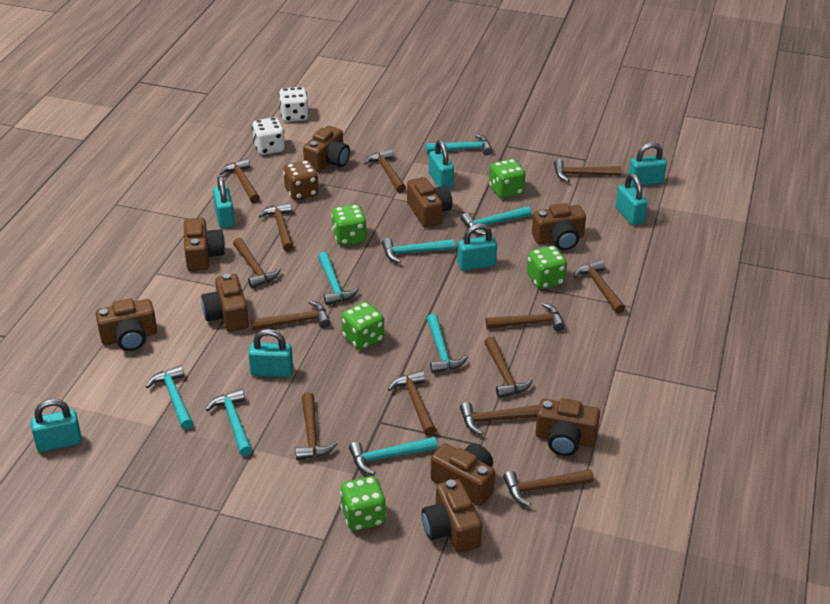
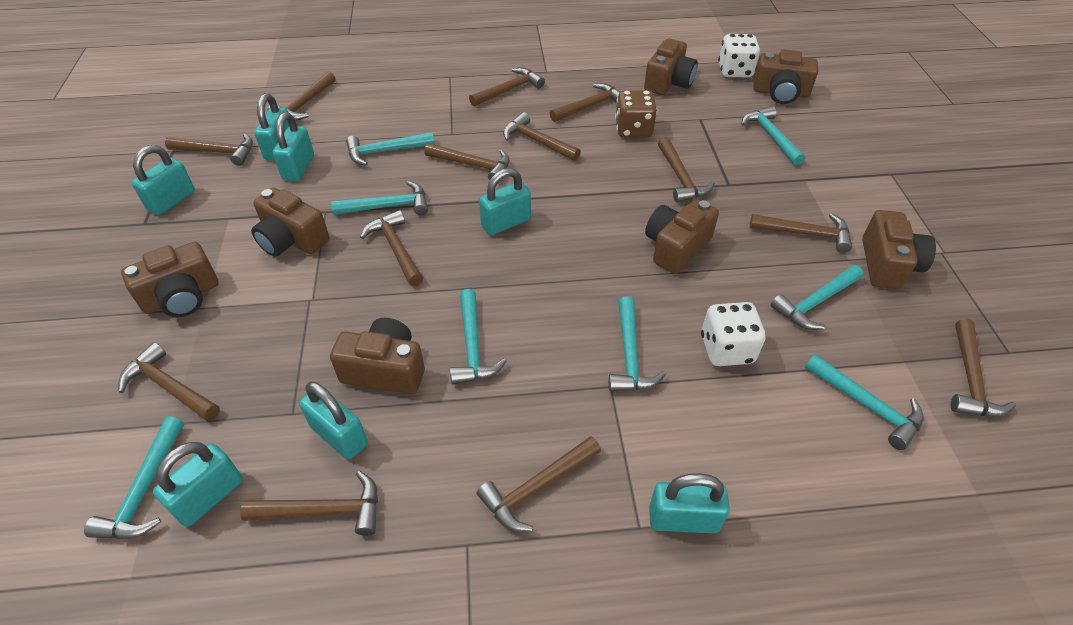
brown camera: 9 -> 7
green dice: 5 -> 0

